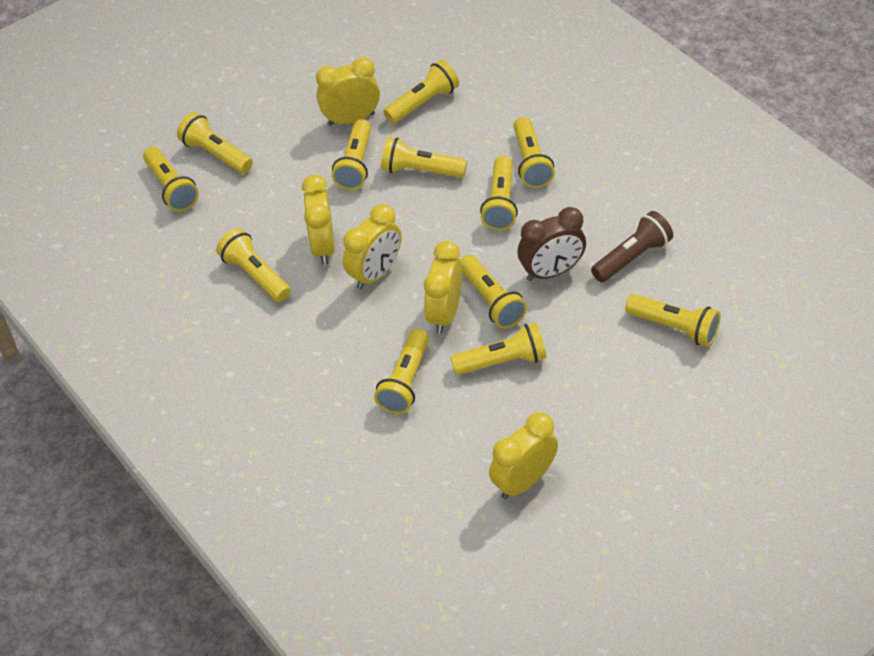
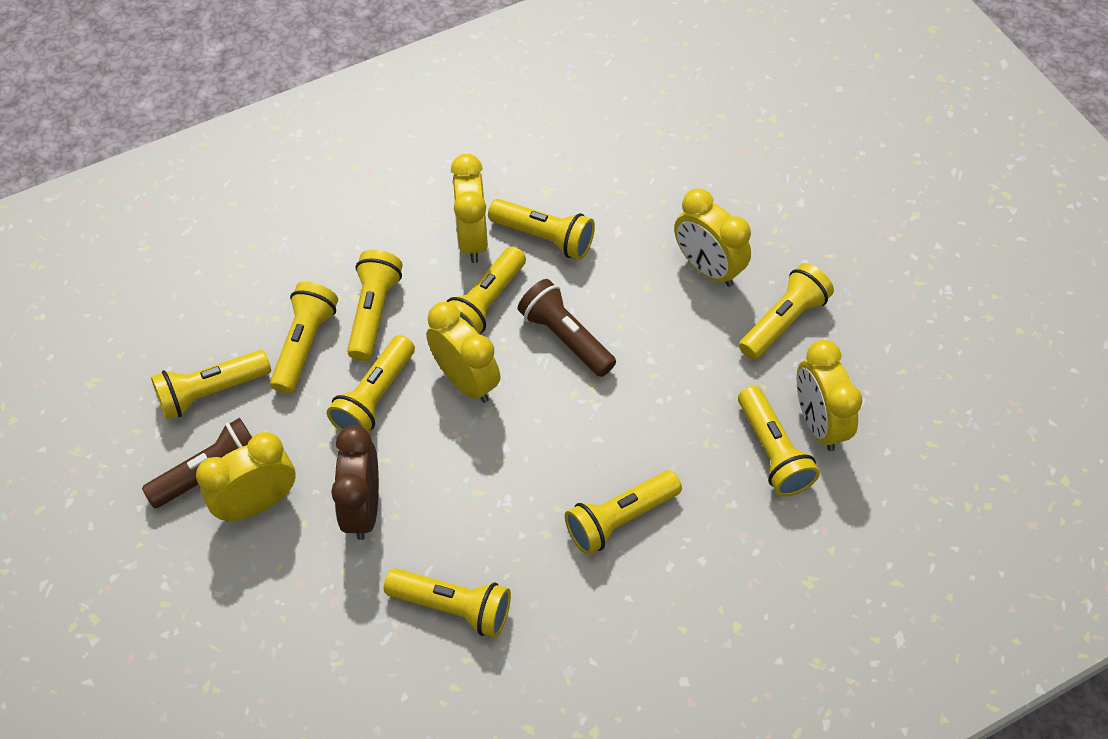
brown flashlight: 1 -> 2
yellow flashlight: 12 -> 10

